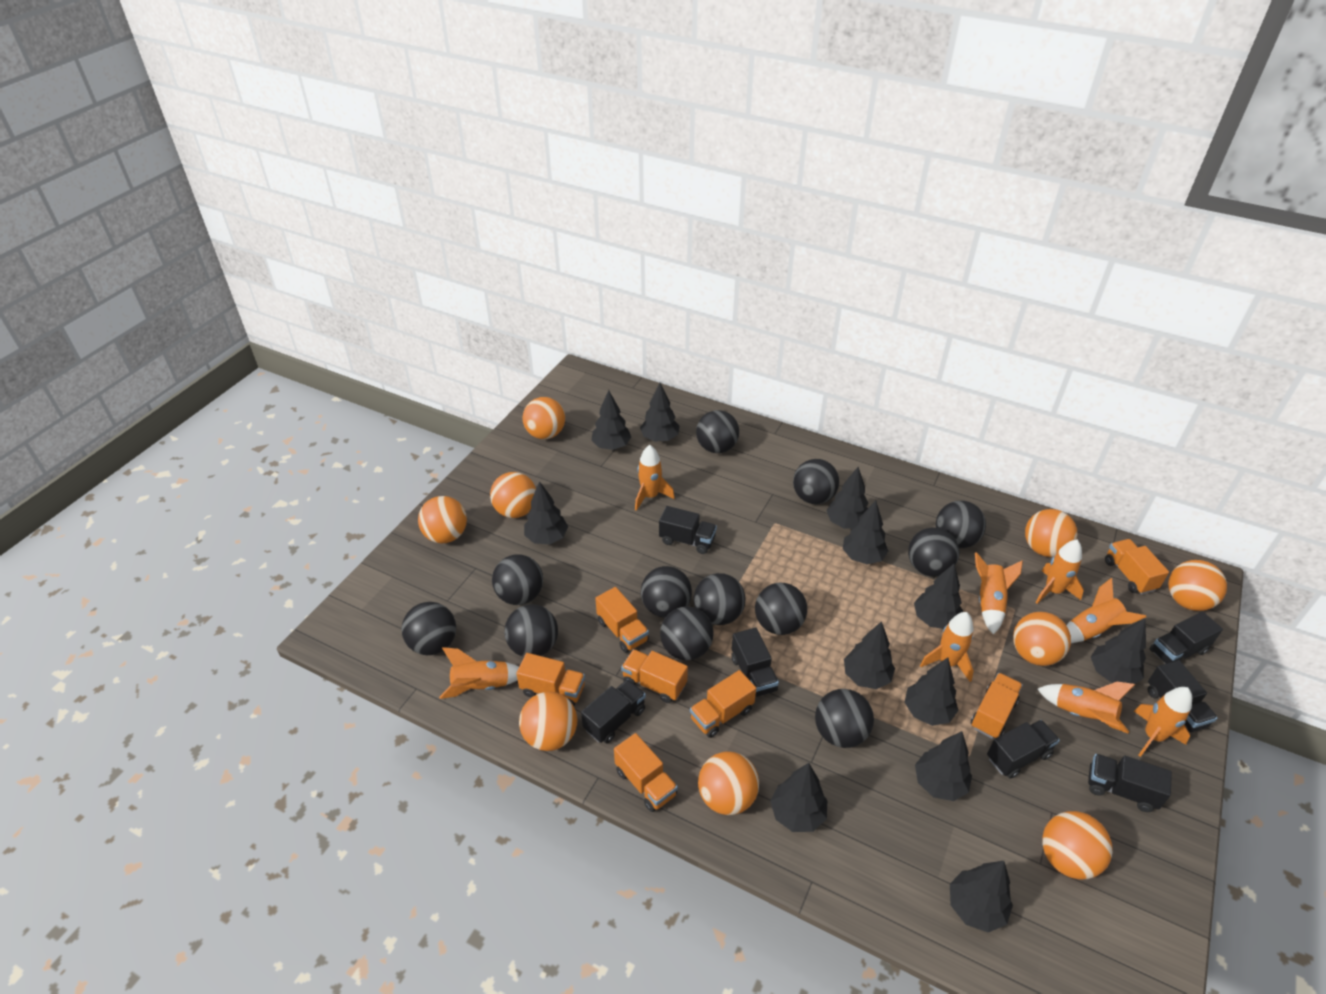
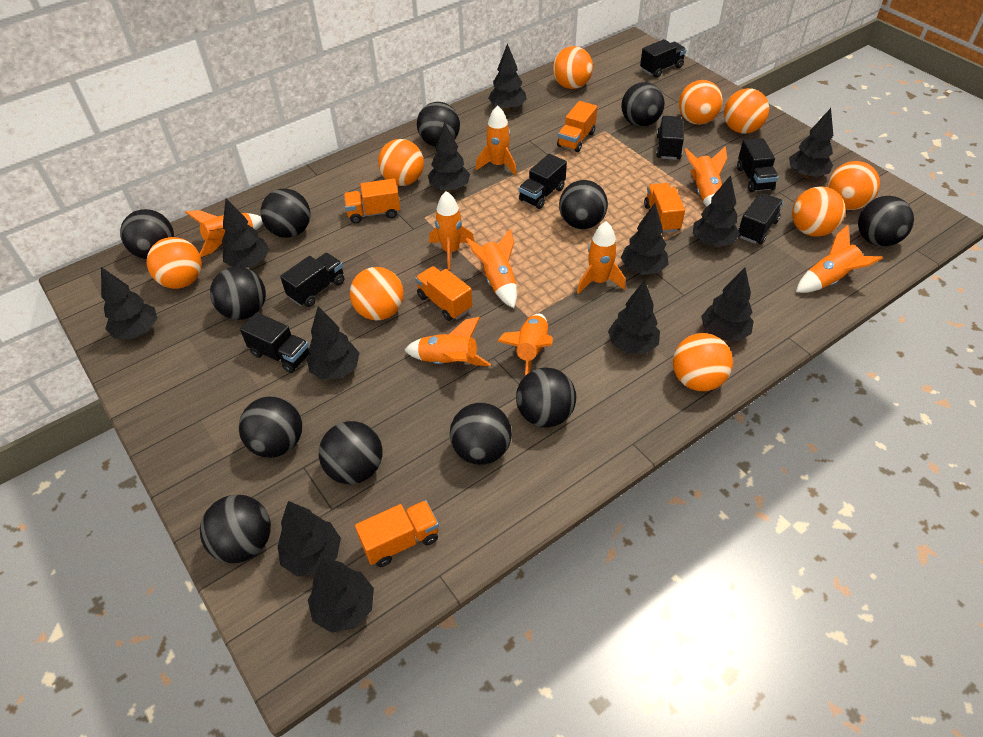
orange rocket: 8 -> 9
orange truck: 7 -> 5

